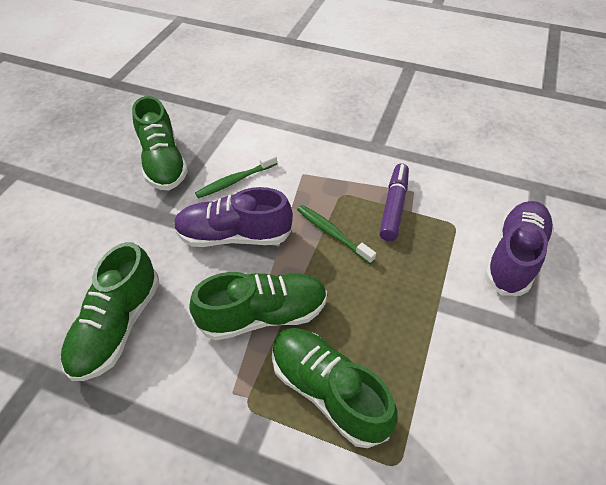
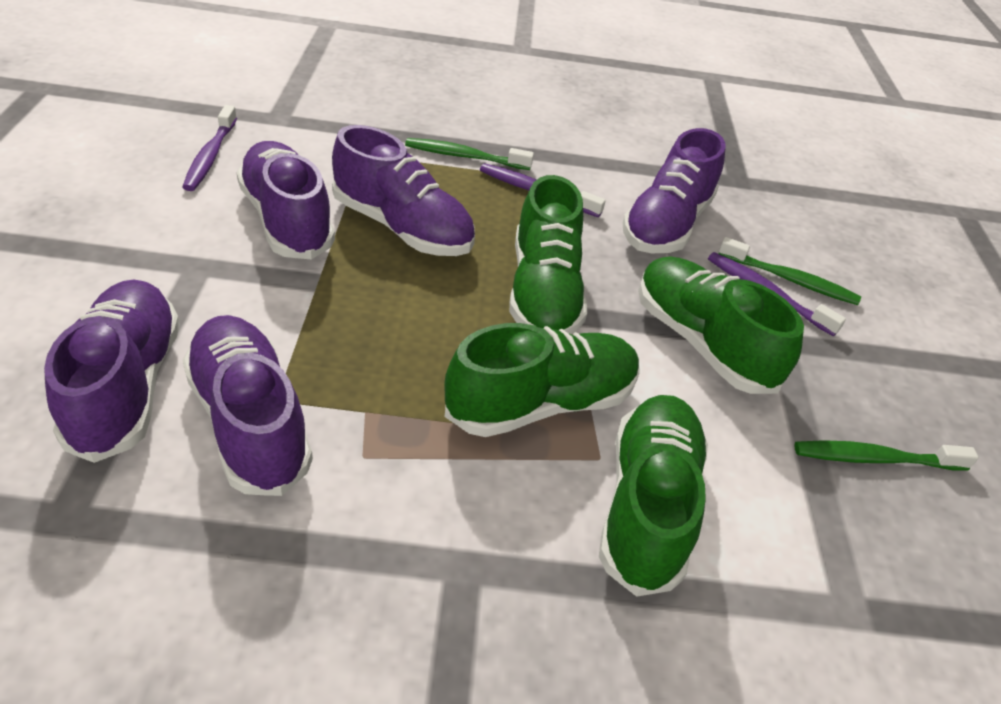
green toothbrush: 2 -> 3
purple marker: 1 -> 0
purple shoe: 2 -> 5
purple toothbrush: 0 -> 3

